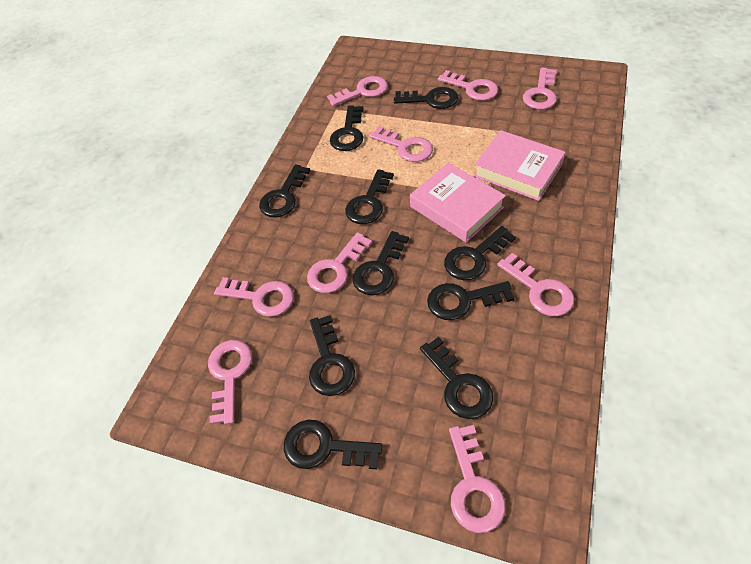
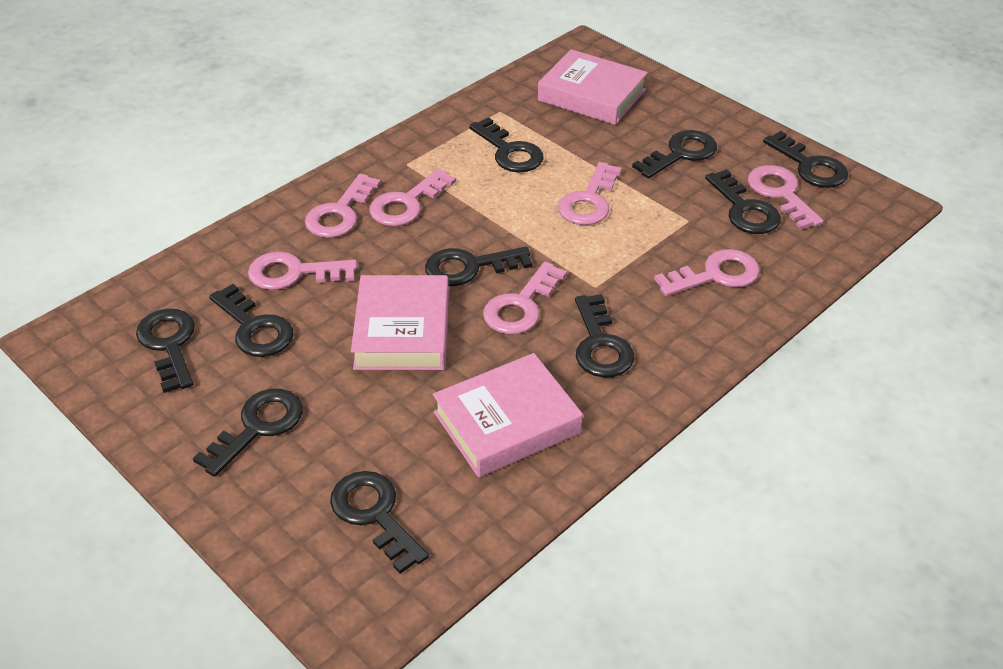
pink book: 2 -> 3
pink key: 9 -> 7

